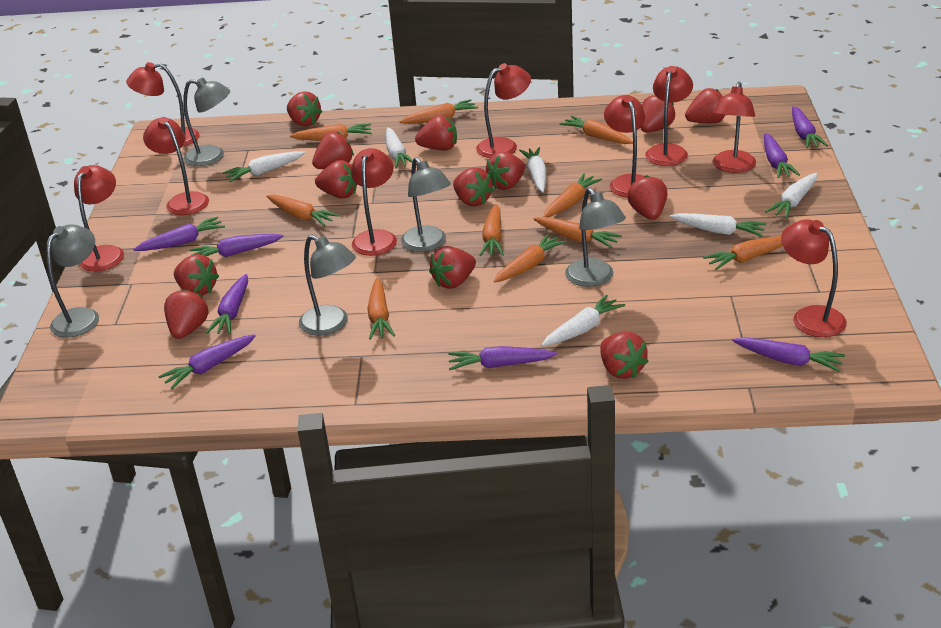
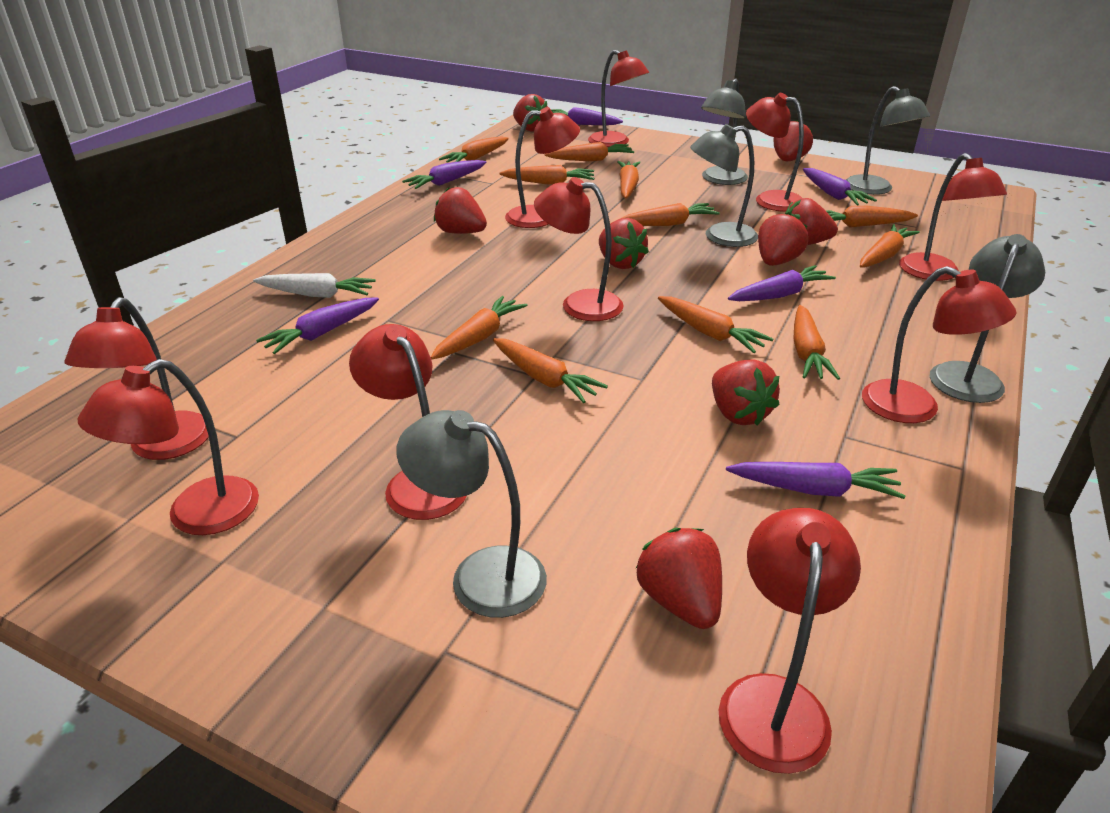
orange carrot: 10 -> 11
purple carrot: 8 -> 6
red lamp: 9 -> 10
red strawberry: 13 -> 8
white carrot: 6 -> 1

